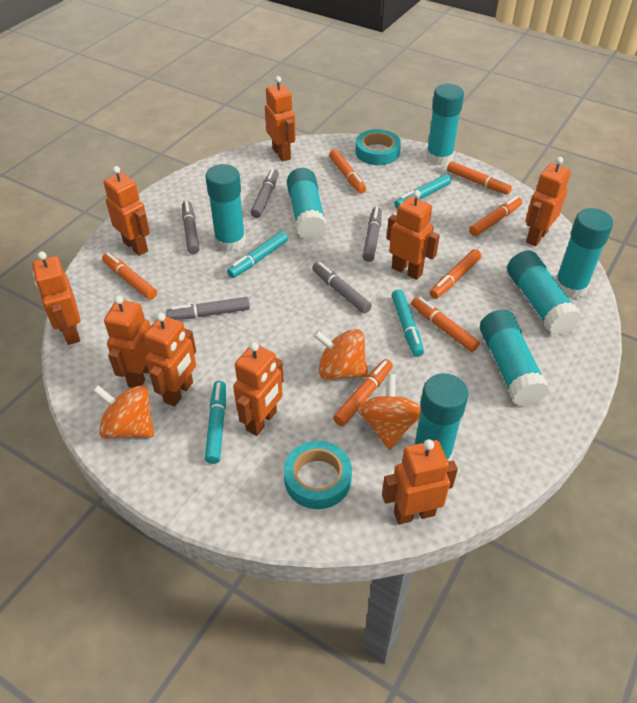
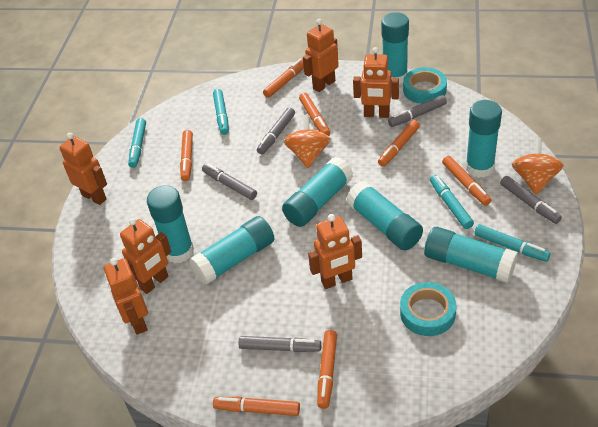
orange robot: 9 -> 6
orange spinning top: 3 -> 2

